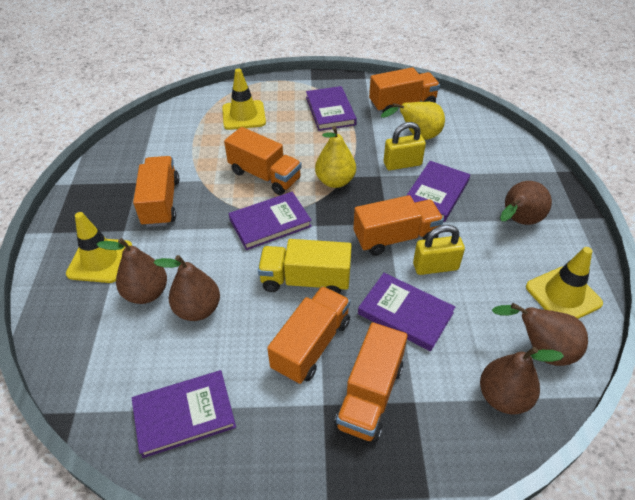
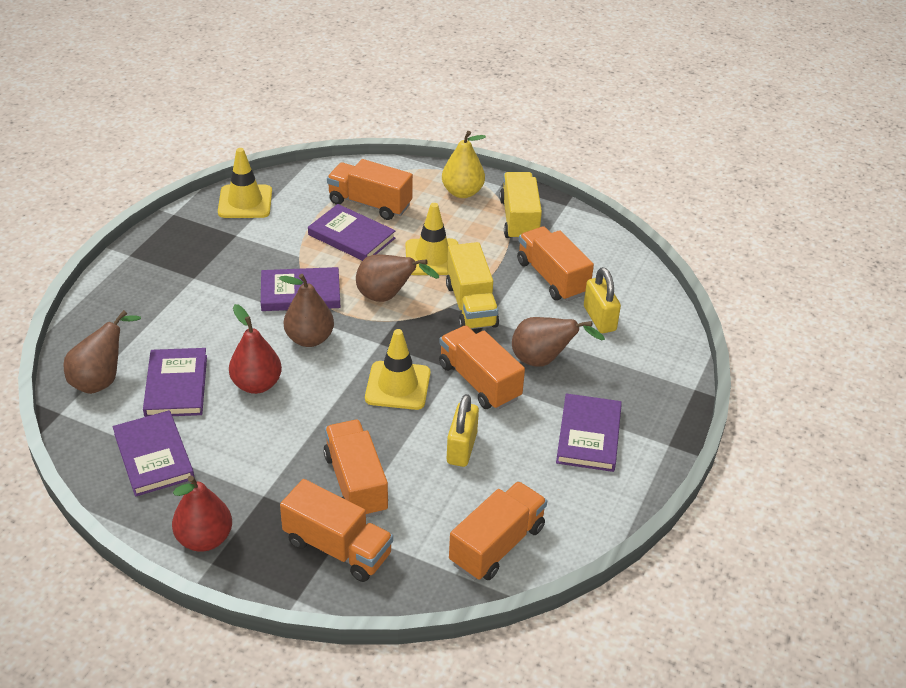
brown pear: 5 -> 4
red pear: 0 -> 2
yellow pear: 2 -> 1
yellow truck: 1 -> 2

